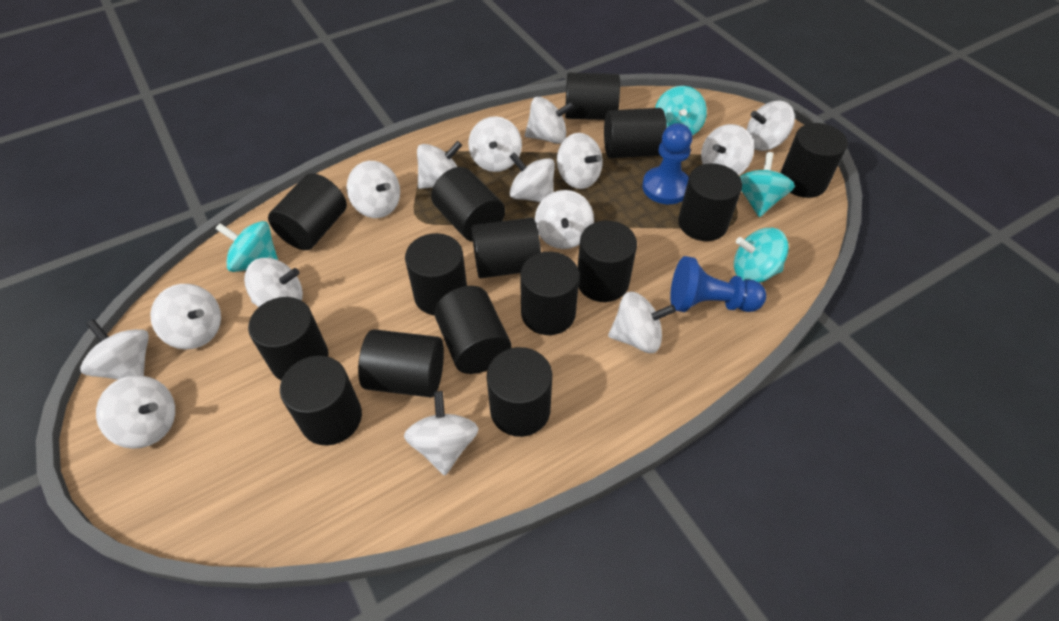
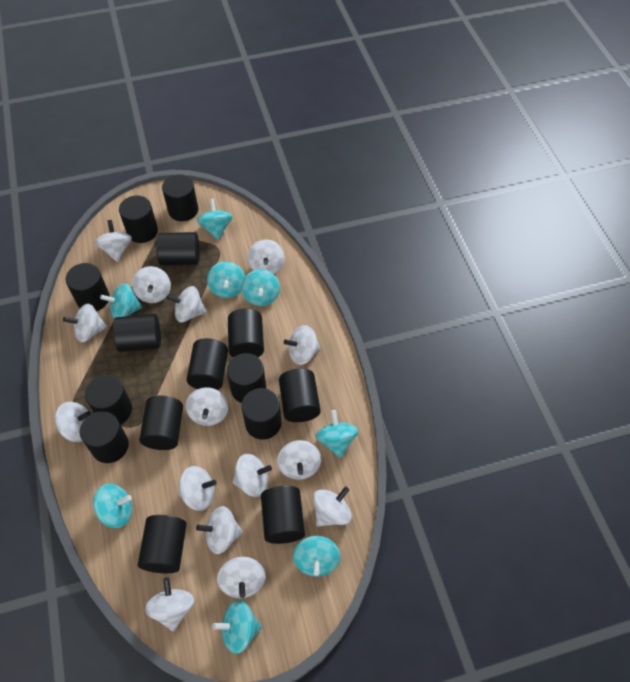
blue pawn: 2 -> 0
turquoise spinning top: 4 -> 8

